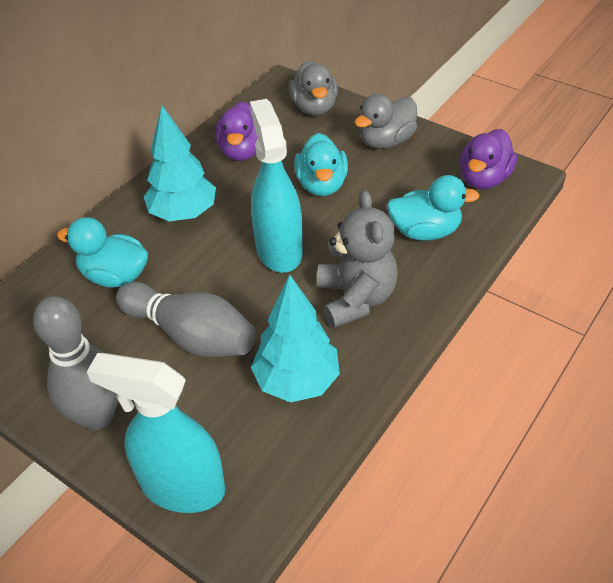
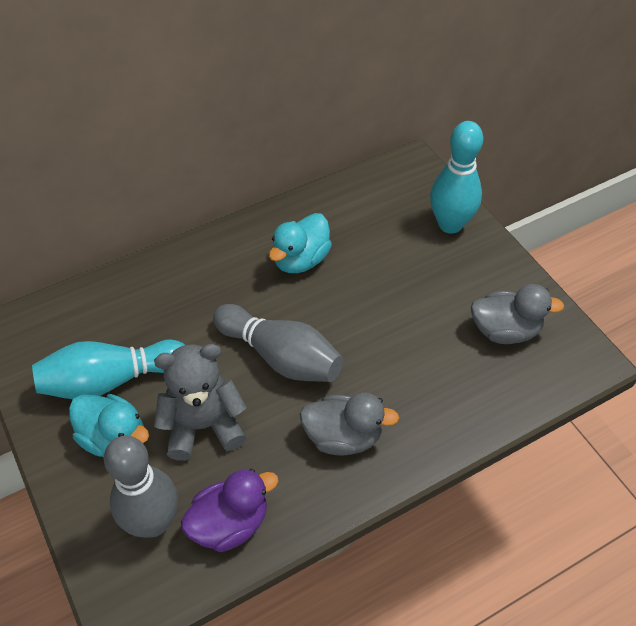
purple duck: 2 -> 1
turquoise bowling pin: 0 -> 2
turquoise duck: 3 -> 2
turquoise spray bottle: 2 -> 0
turquoise tree: 2 -> 0

